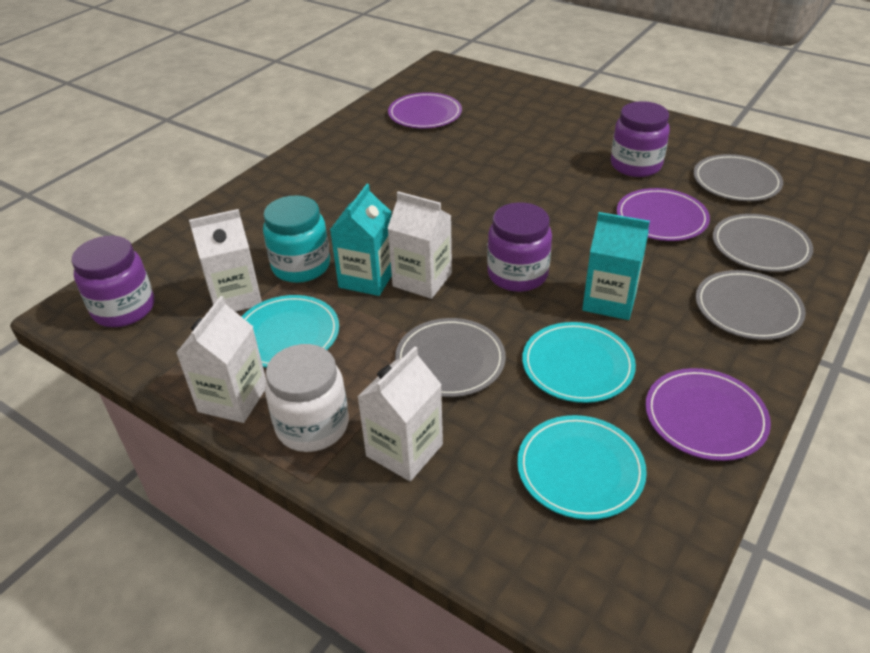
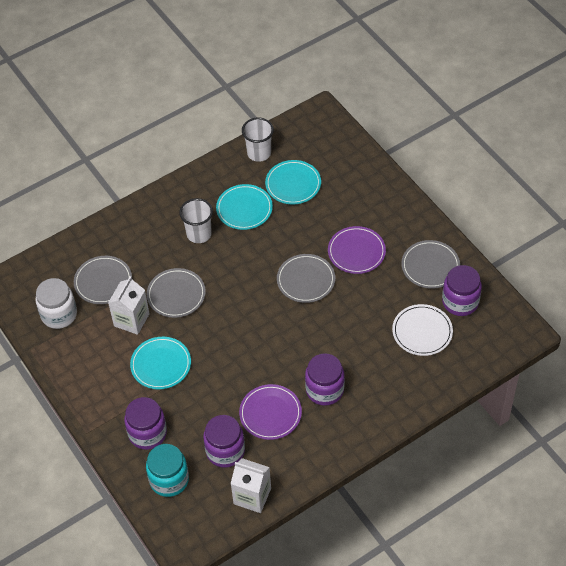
purple jar: 3 -> 4
purple plate: 3 -> 2
turquoise carton: 2 -> 0
white carton: 4 -> 2
white cup: 0 -> 2
white plate: 0 -> 1

